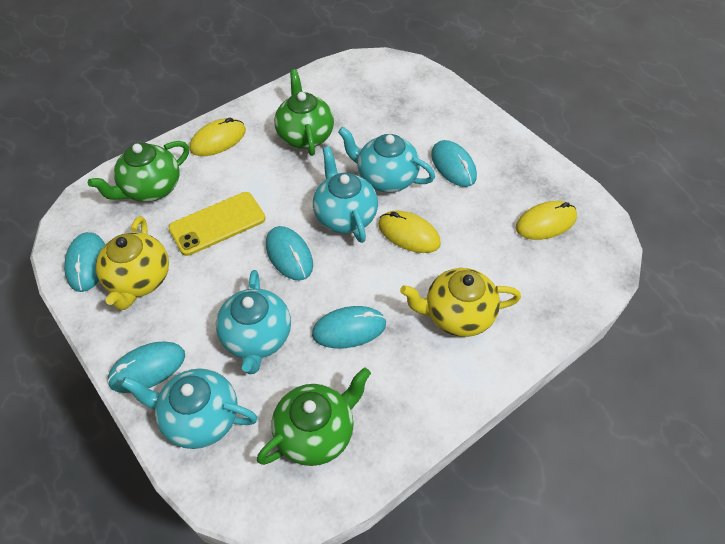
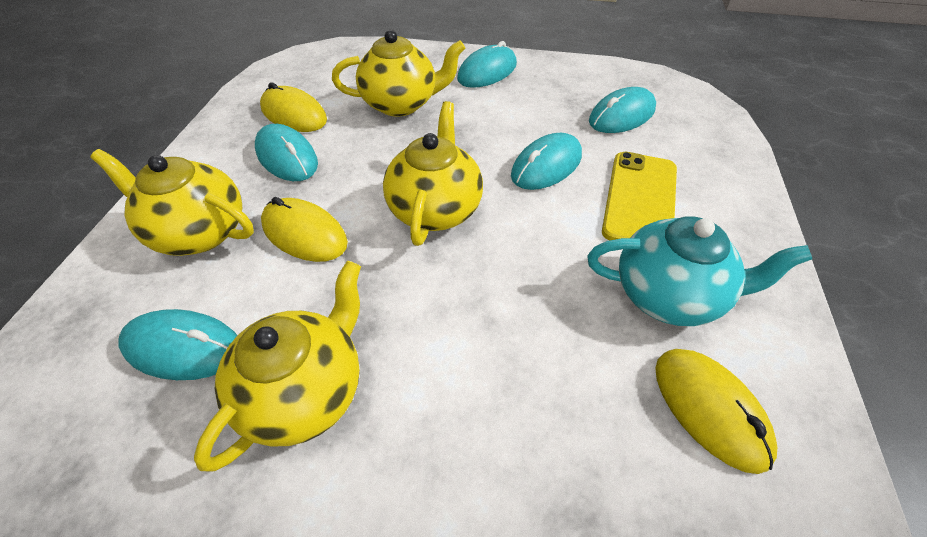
green teapot: 3 -> 0
turquoise teapot: 4 -> 1
yellow teapot: 2 -> 4

